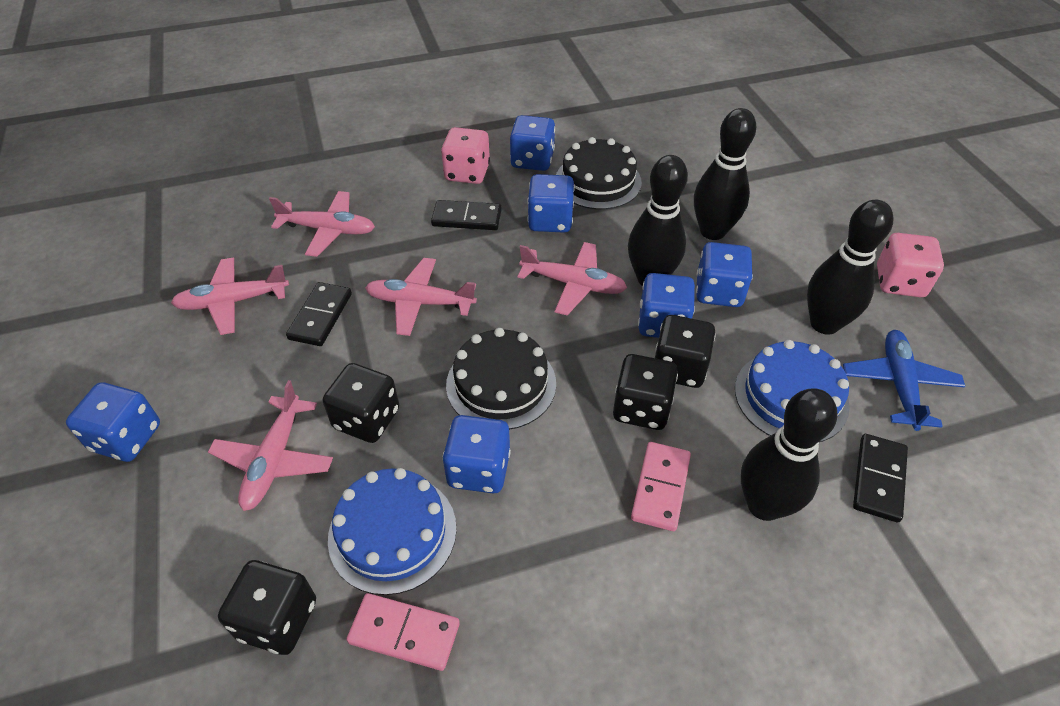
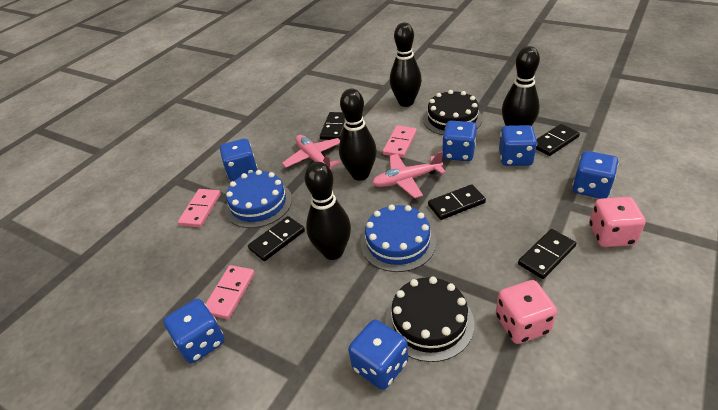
black dice: 4 -> 0
black domino: 3 -> 5
blue plane: 1 -> 0
pink domino: 2 -> 3
pink plane: 5 -> 2

